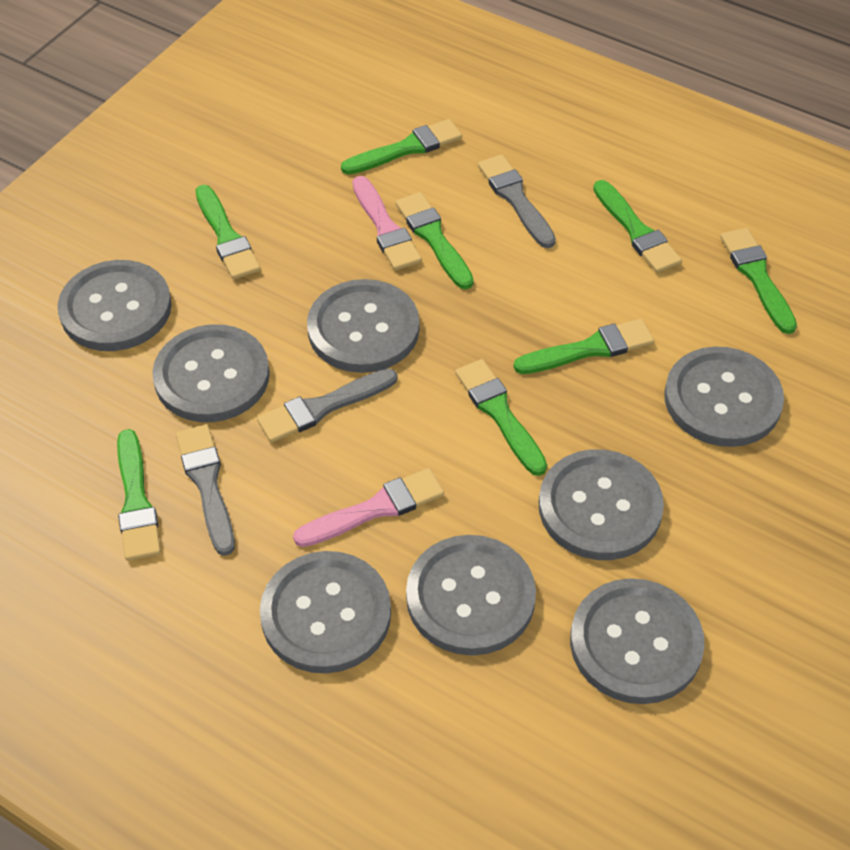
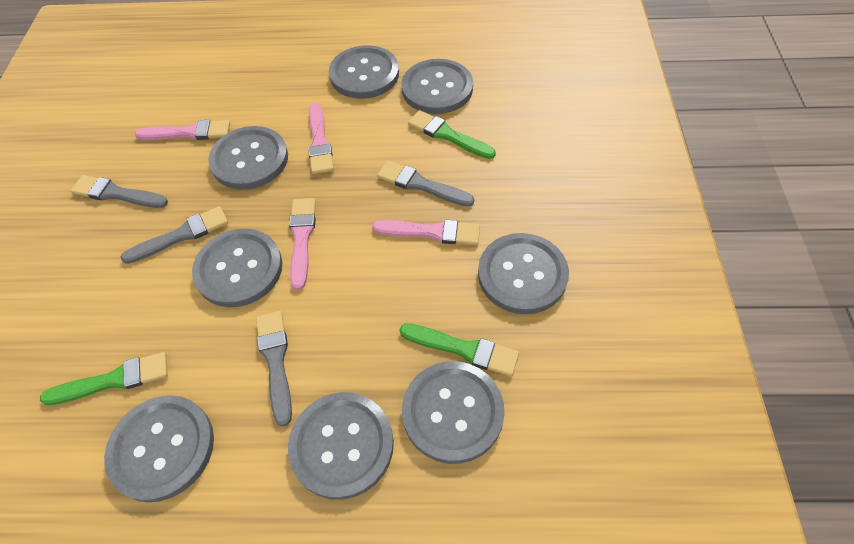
green brush: 8 -> 3
grey brush: 3 -> 4
pink brush: 2 -> 4

